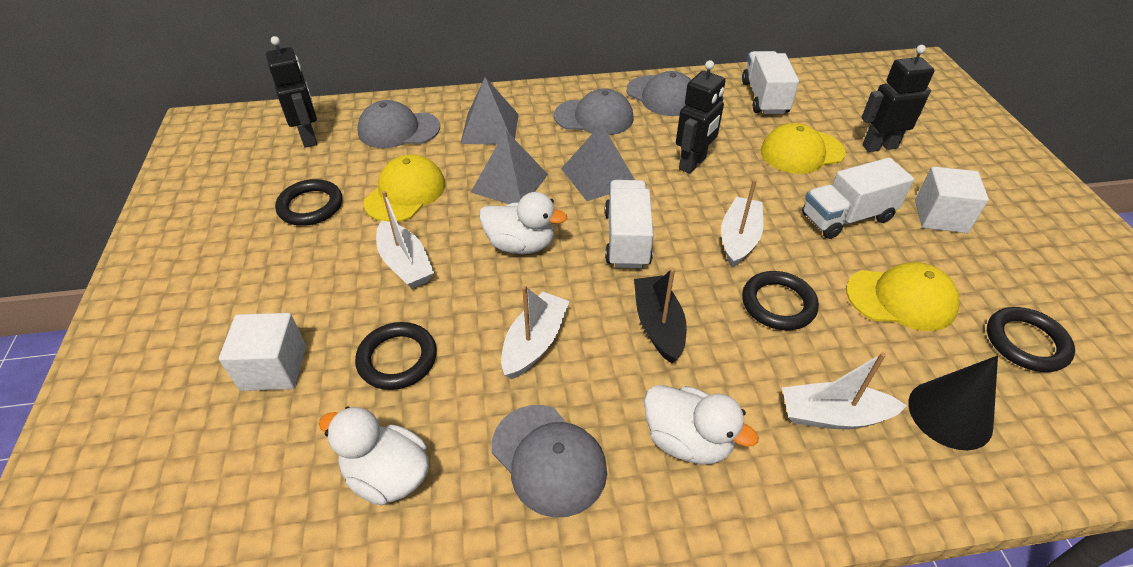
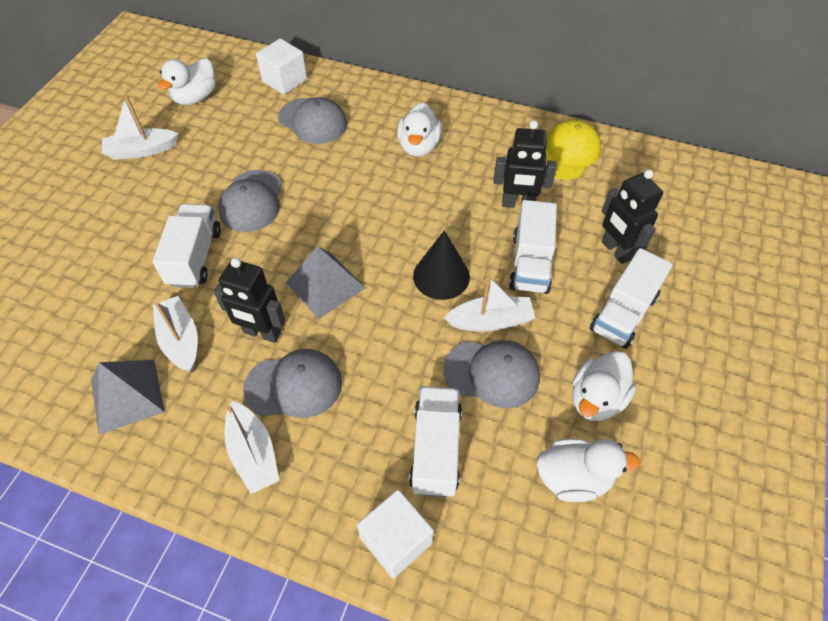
black boat: 1 -> 0
black ring: 4 -> 0
grey pyramid: 3 -> 2
white duck: 3 -> 4
white truck: 3 -> 4
yellow cap: 3 -> 1

